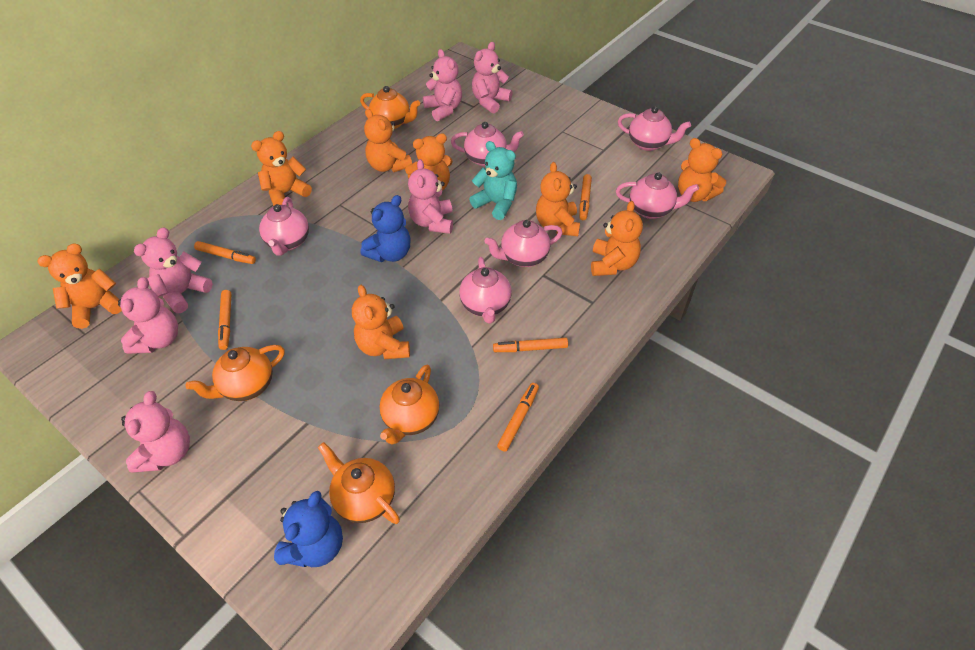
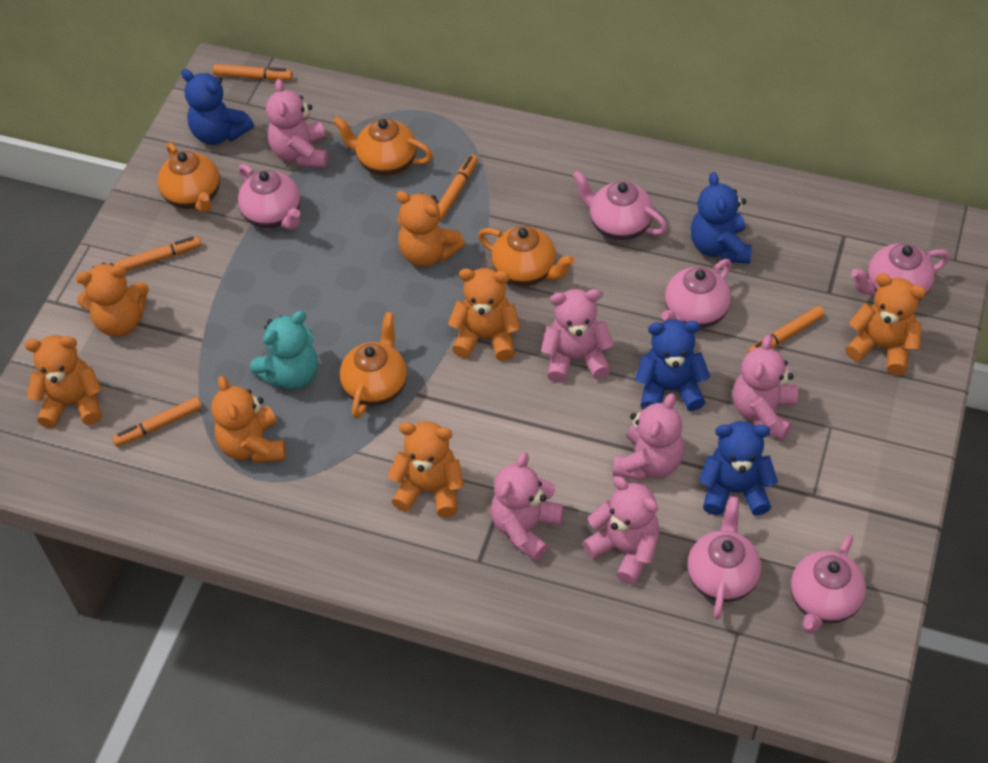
blue teddy bear: 2 -> 4
orange teddy bear: 8 -> 7

